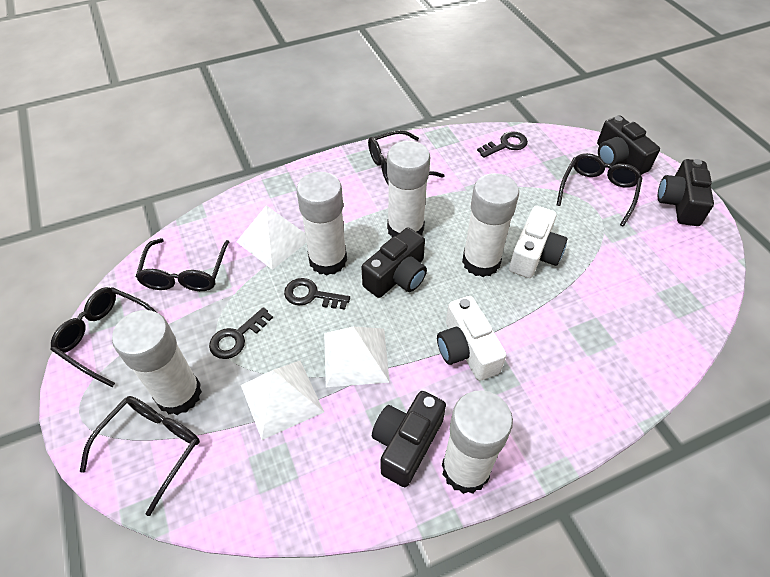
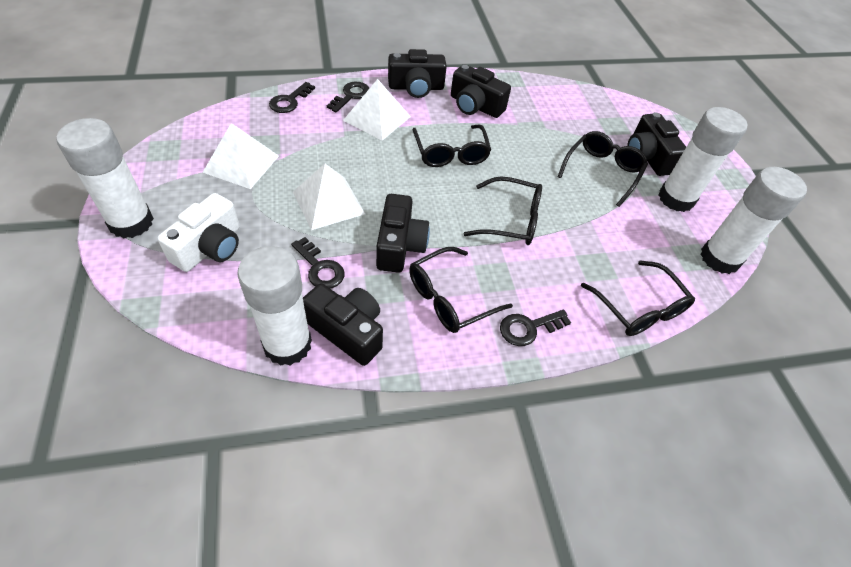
black camera: 4 -> 5
black key: 3 -> 4
white camera: 2 -> 1
white glue stick: 5 -> 4

